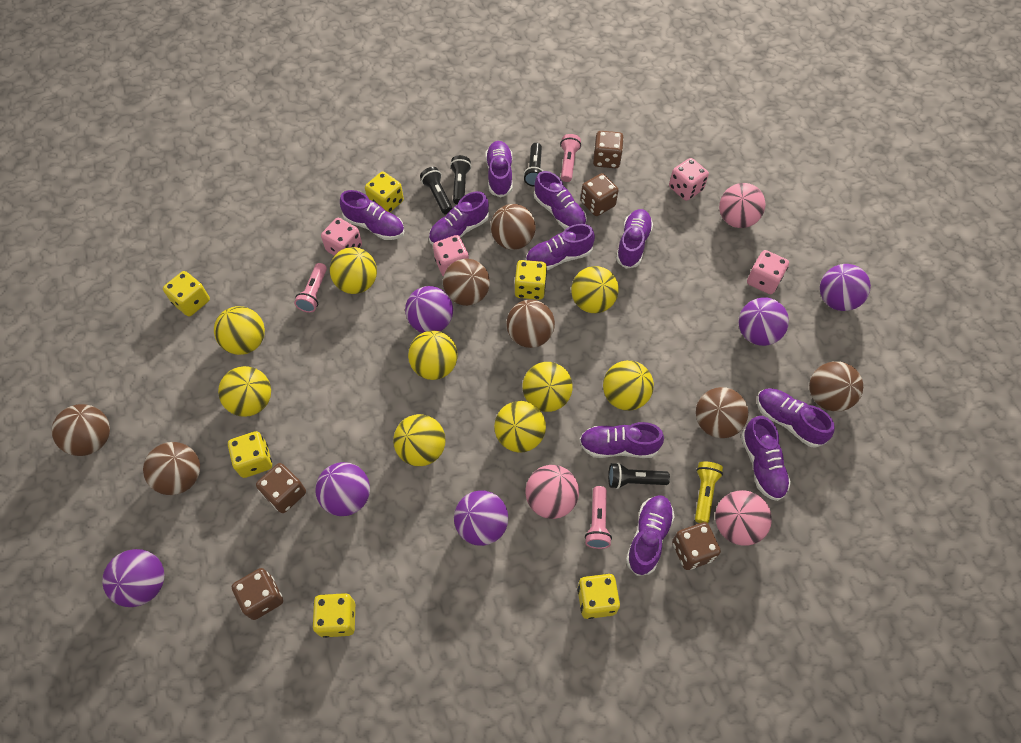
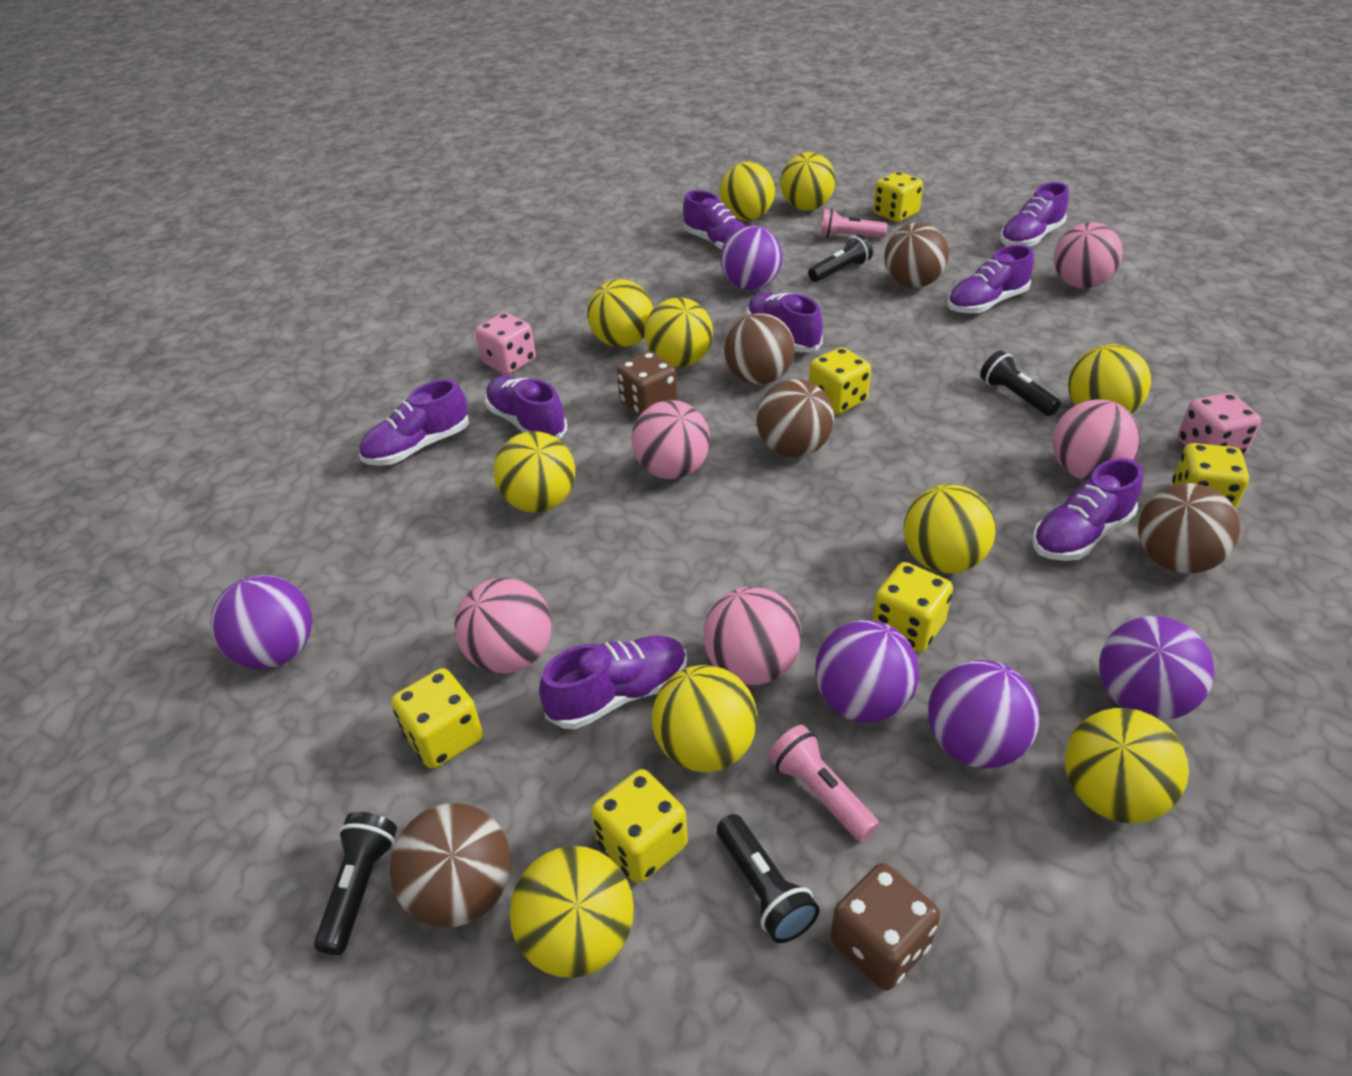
brown ball: 7 -> 5
brown dice: 5 -> 2
pink ball: 3 -> 5
pink dice: 4 -> 2
pink flashlight: 3 -> 2
purple ball: 6 -> 5
purple shoe: 10 -> 8
yellow ball: 9 -> 10
yellow flashlight: 1 -> 0

